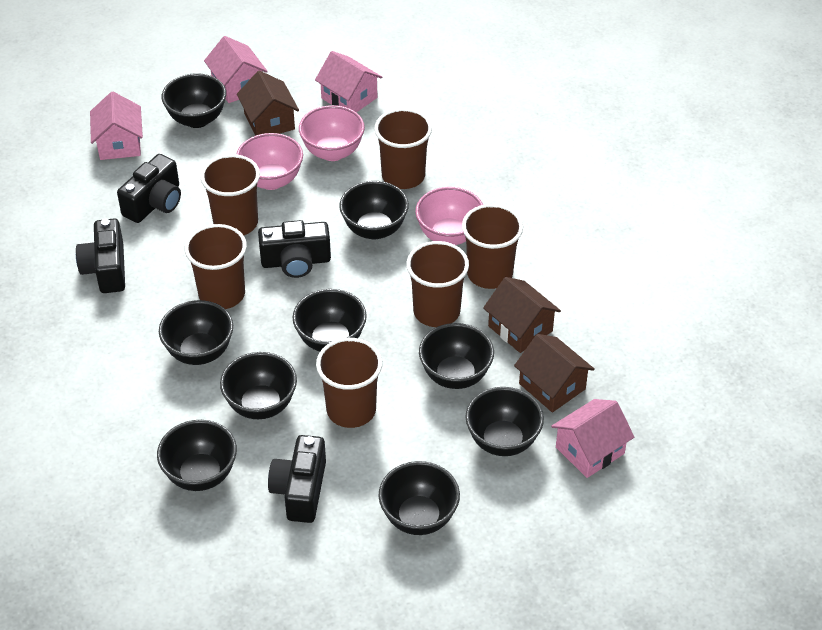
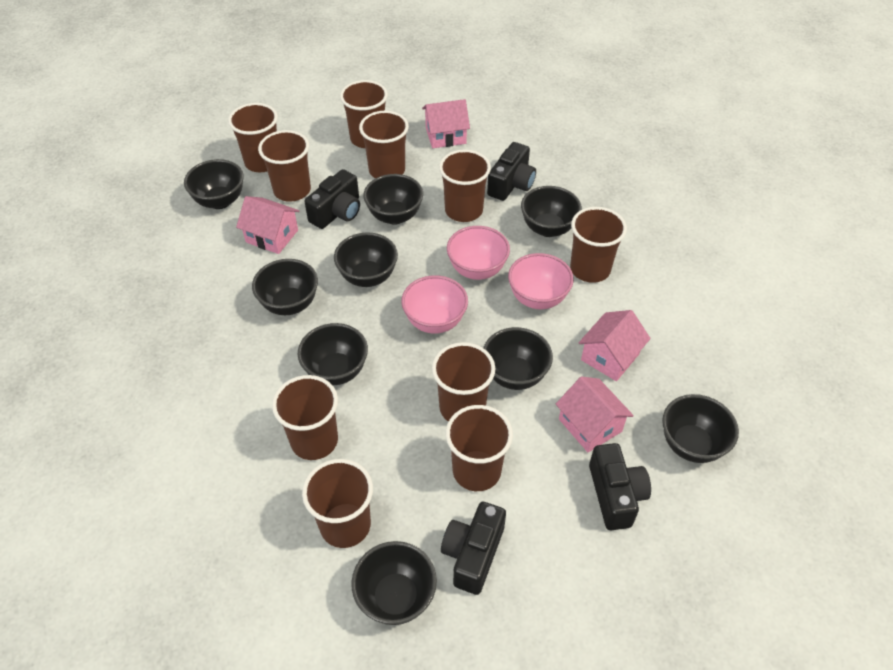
brown cup: 6 -> 10
brown house: 3 -> 0

